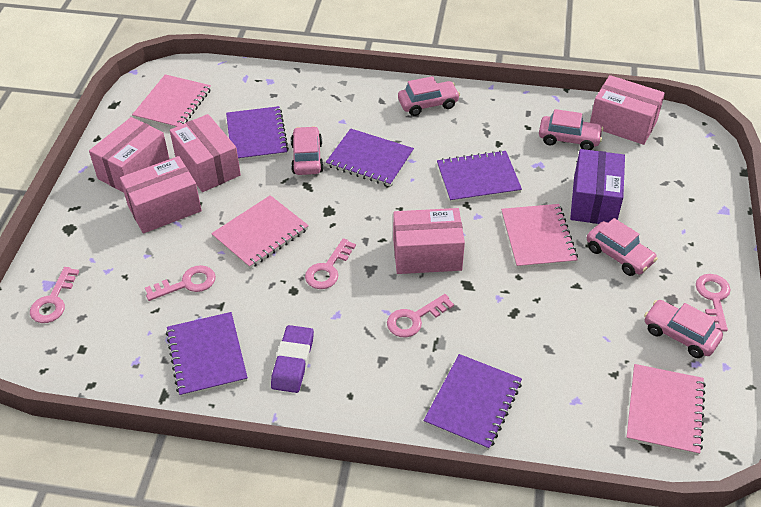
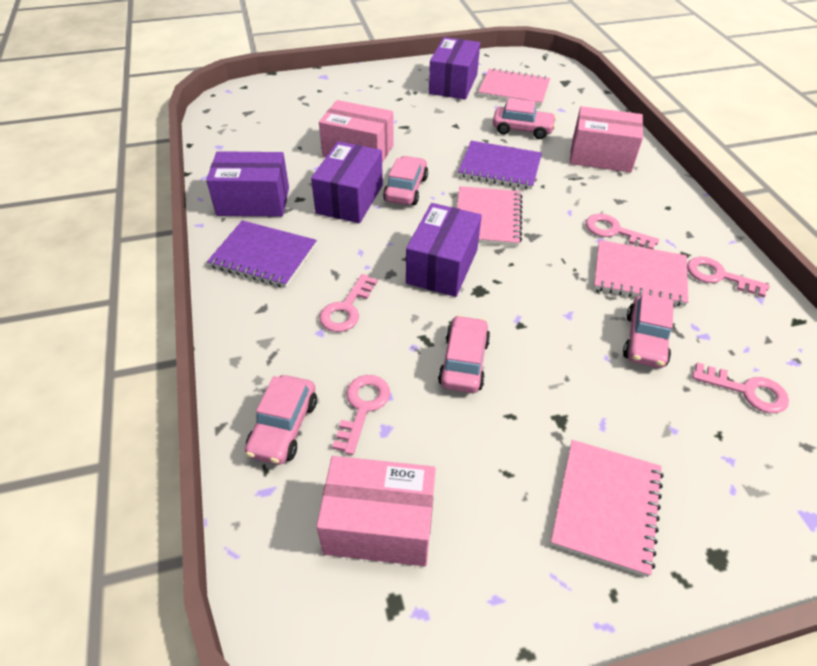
pink box: 5 -> 3
purple box: 1 -> 4
purple eraser: 1 -> 0
purple notebook: 5 -> 2

